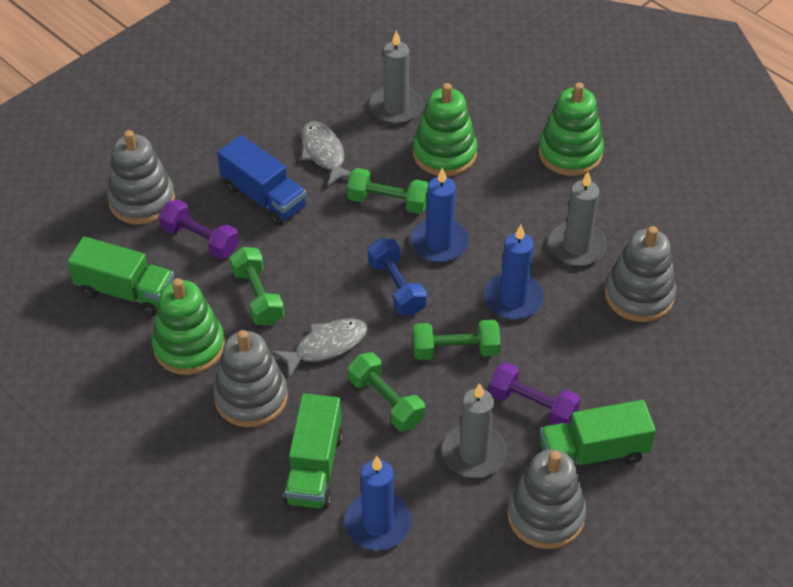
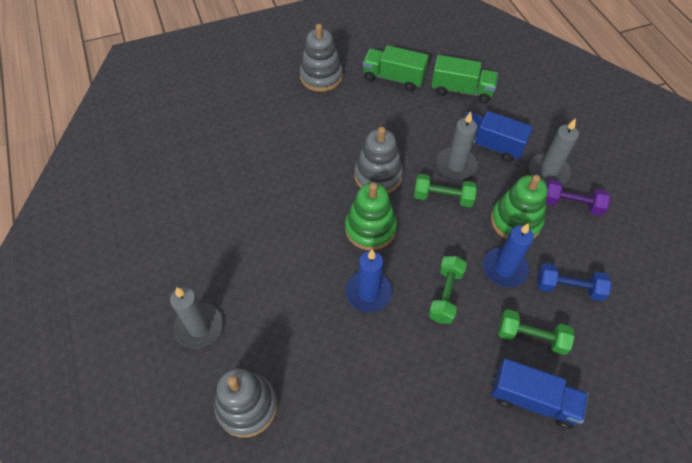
blue candle: 3 -> 2
blue truck: 1 -> 2
green dumbbell: 4 -> 3
green stacking toy: 3 -> 2
green truck: 3 -> 2
grey fish: 2 -> 0
grey stacking toy: 4 -> 3
purple dumbbell: 2 -> 1

